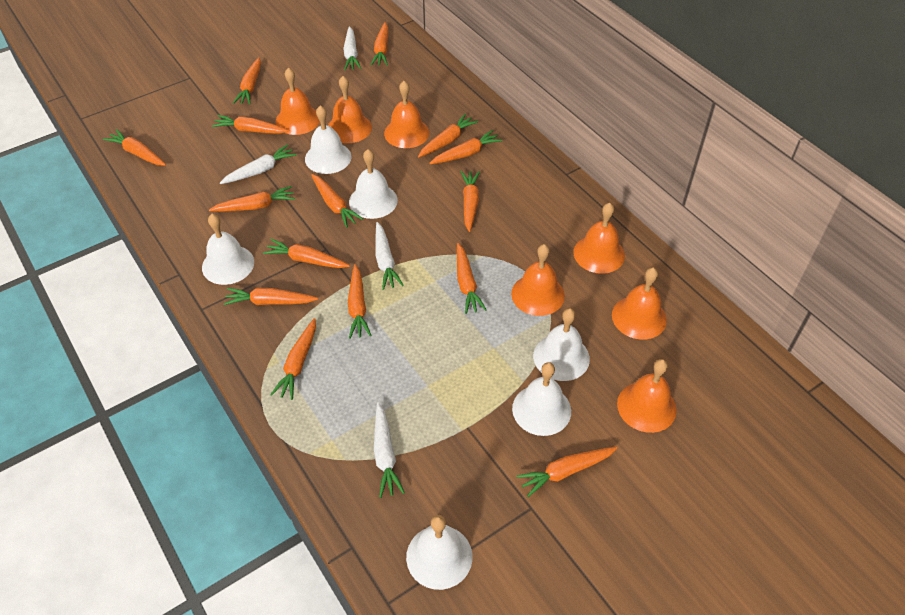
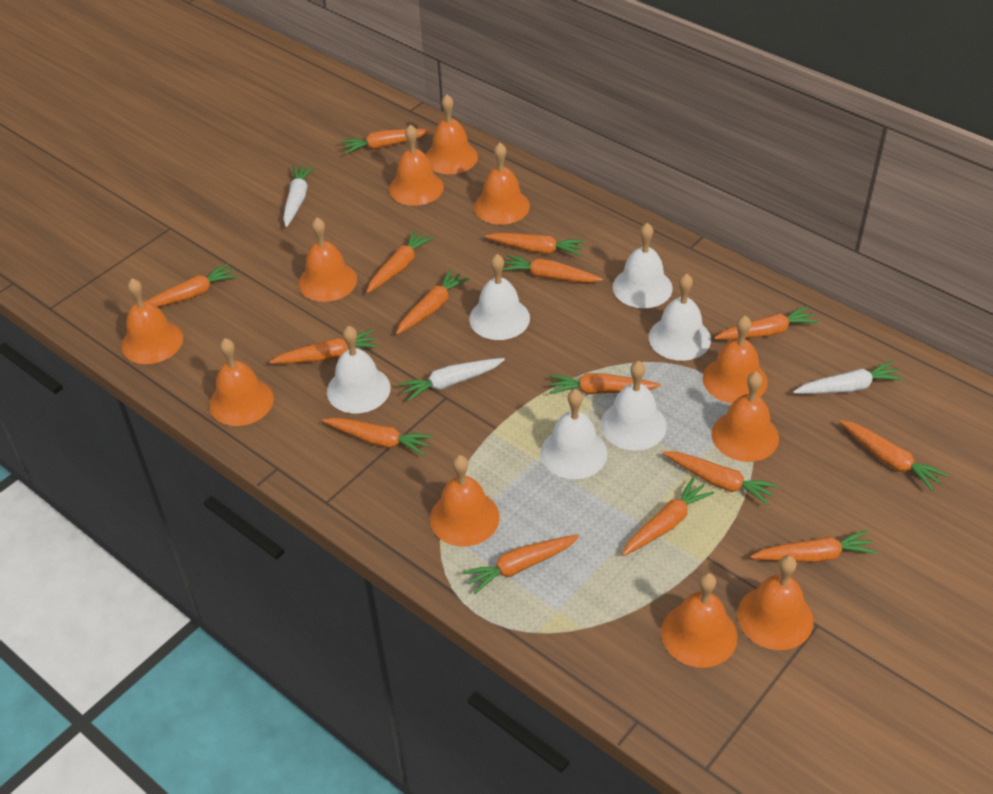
orange bell: 7 -> 11
white carrot: 4 -> 3

